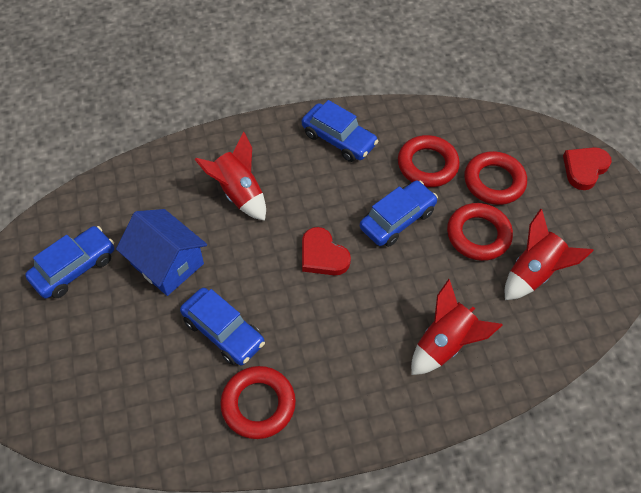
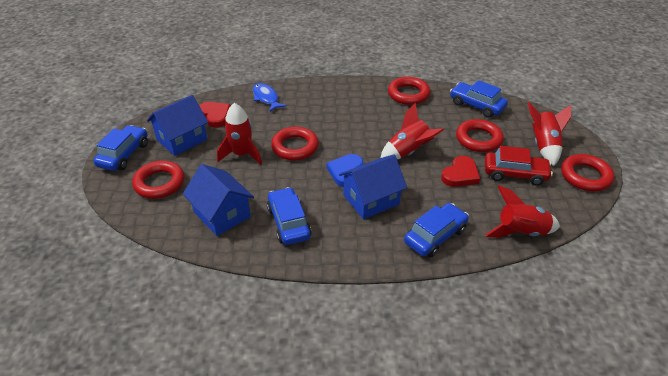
blue fish: 0 -> 1
blue heart: 0 -> 1
blue house: 1 -> 3
red car: 0 -> 1
red ring: 4 -> 5
red rocket: 3 -> 4

